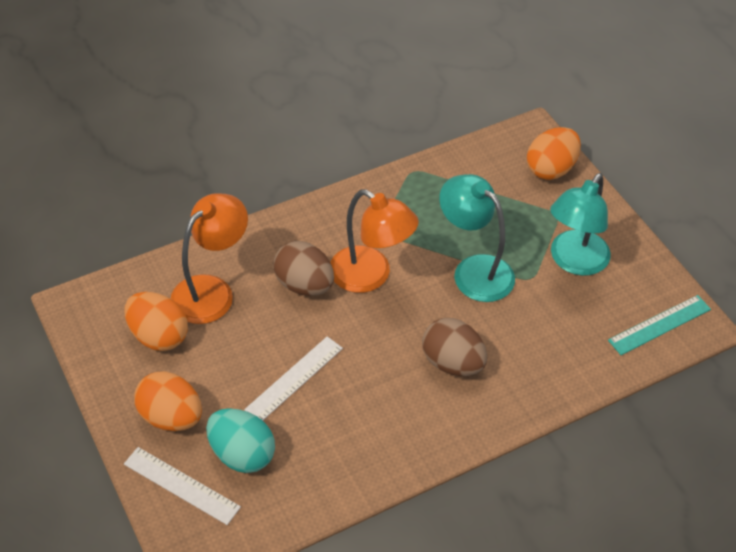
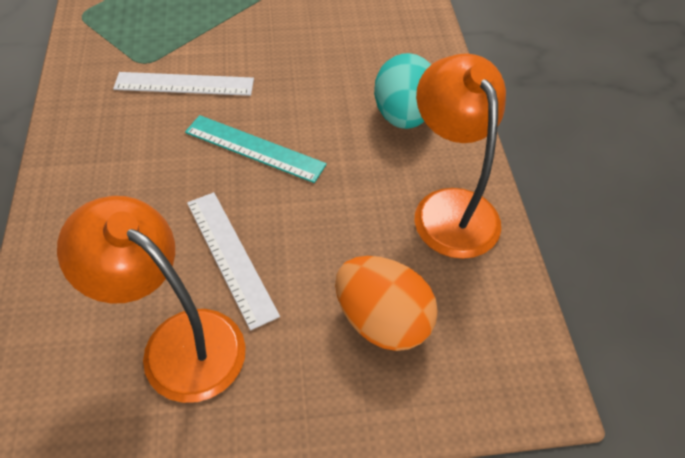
brown egg: 2 -> 0
orange egg: 3 -> 1
turquoise lamp: 2 -> 0

